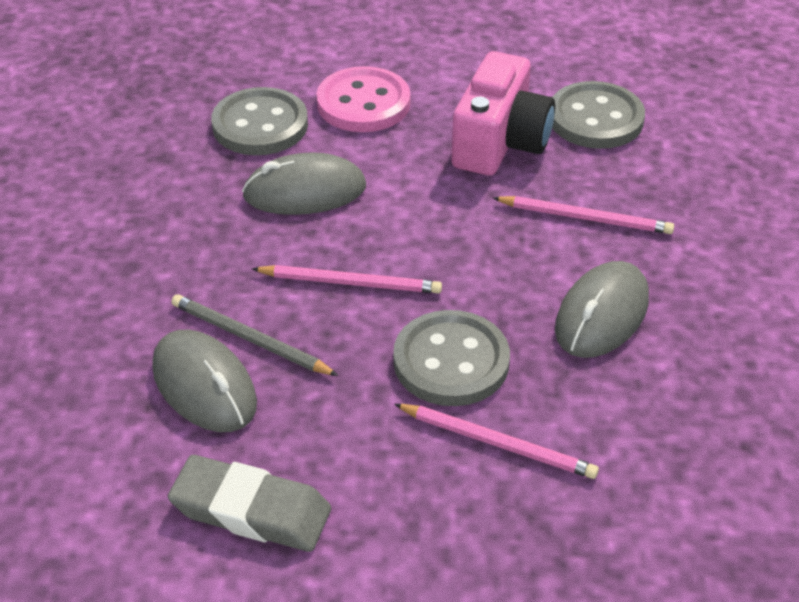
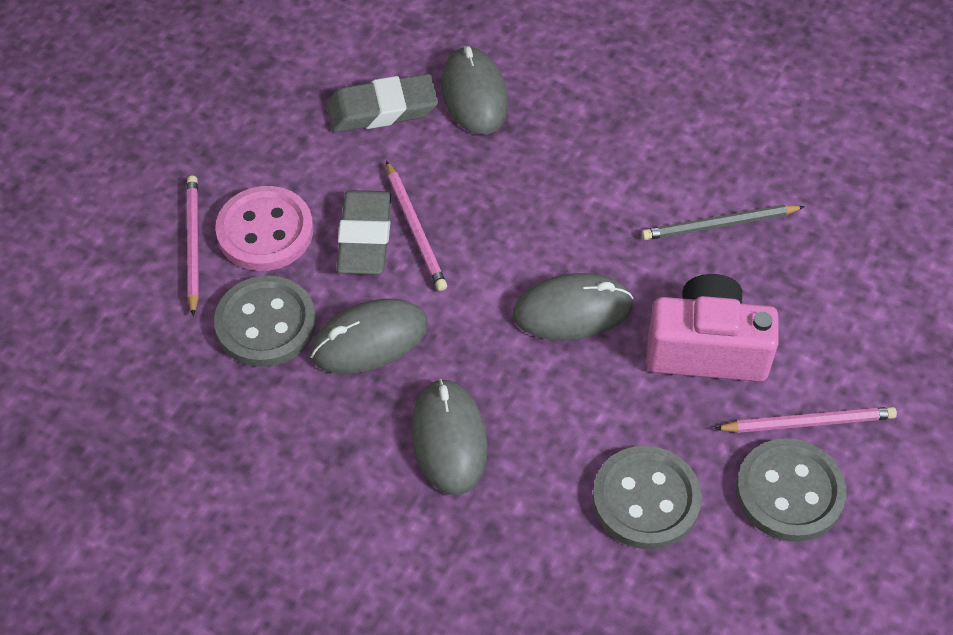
grey eraser: 1 -> 2
grey mouse: 3 -> 4

